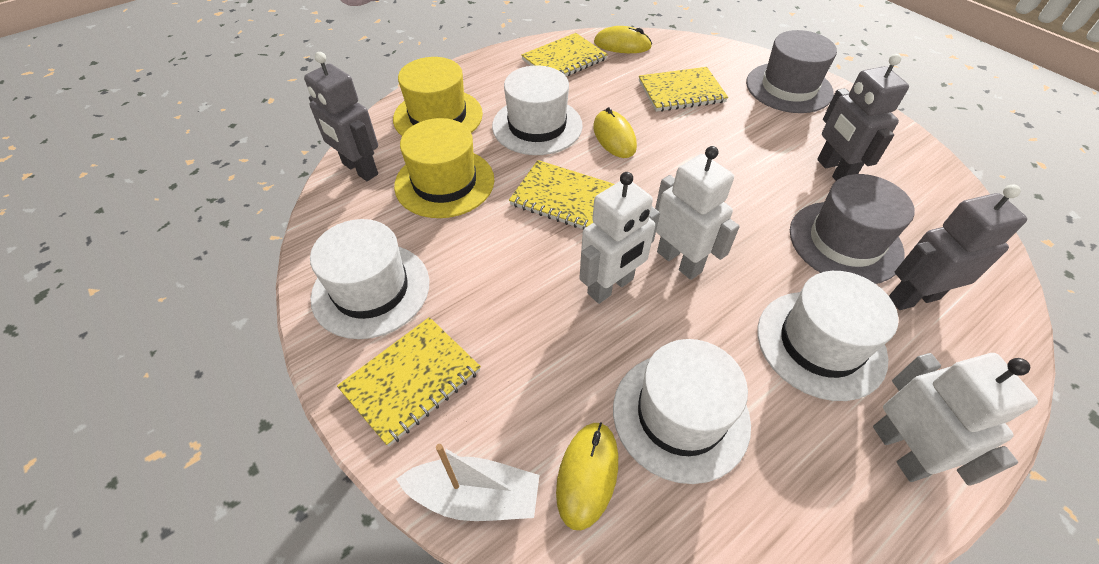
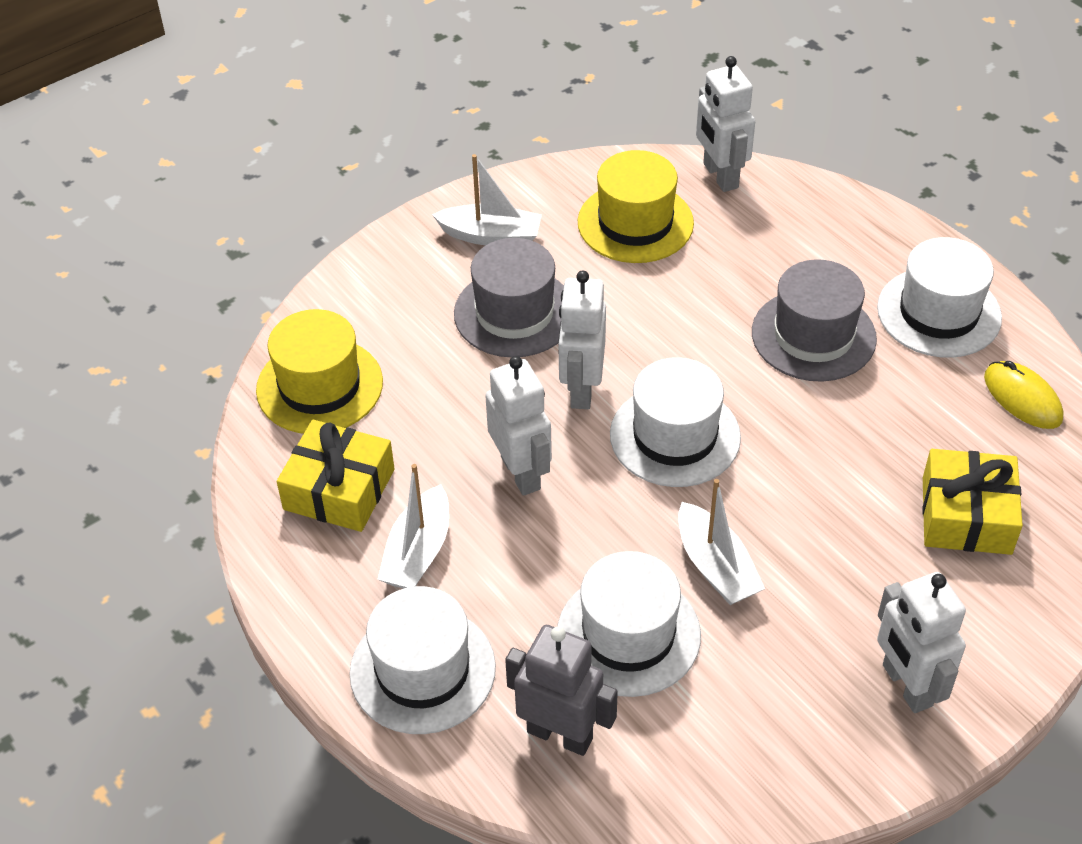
grey robot: 3 -> 1
white boat: 1 -> 3
white robot: 3 -> 4
yellow gift: 0 -> 2
yellow mouse: 3 -> 1
yellow notebook: 4 -> 0

